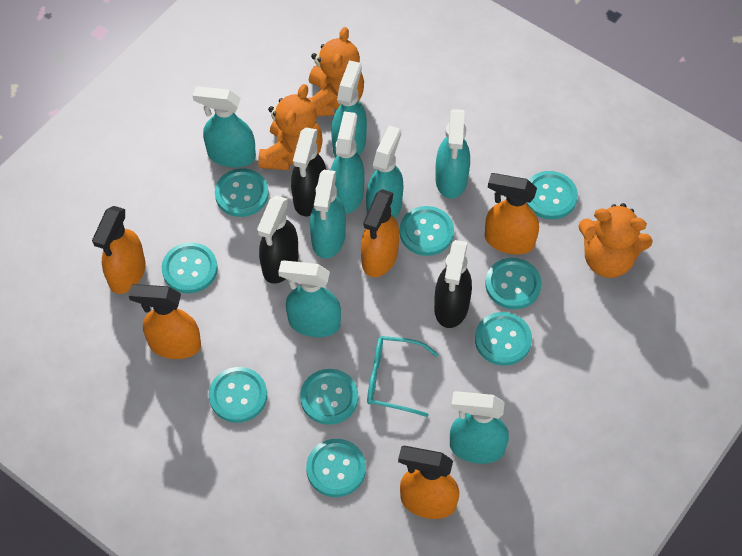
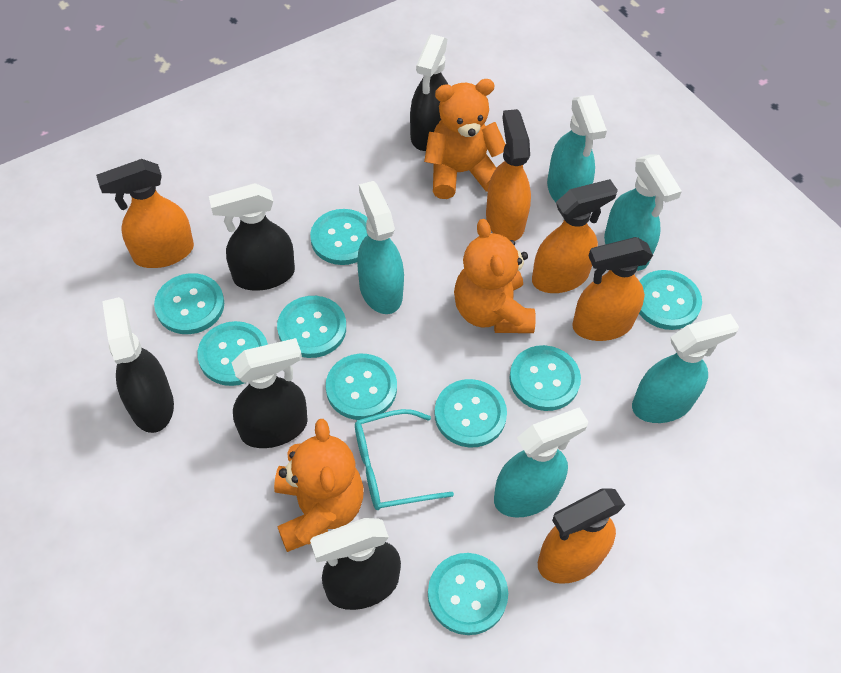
black spray bottle: 3 -> 5
turquoise spray bottle: 8 -> 5

